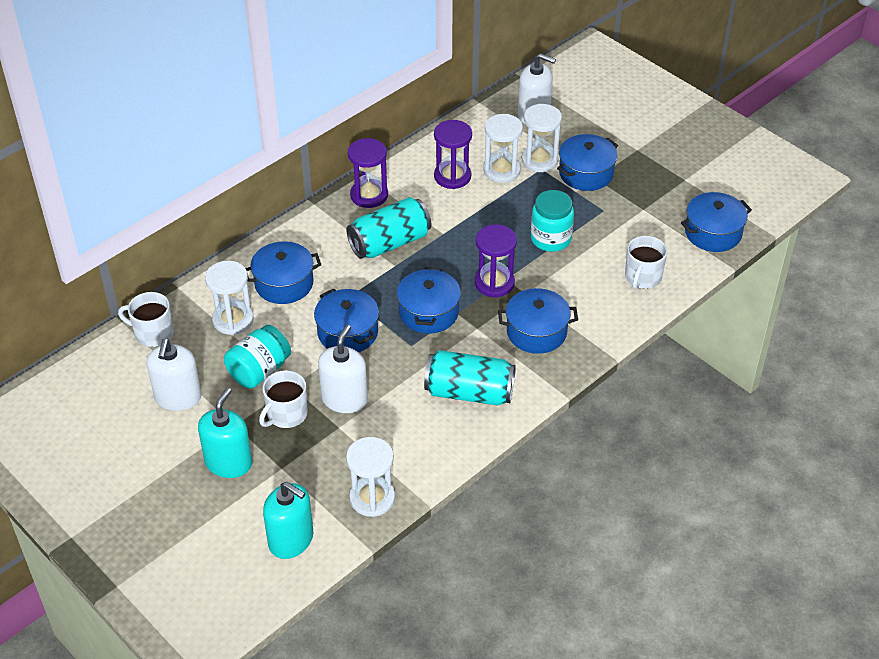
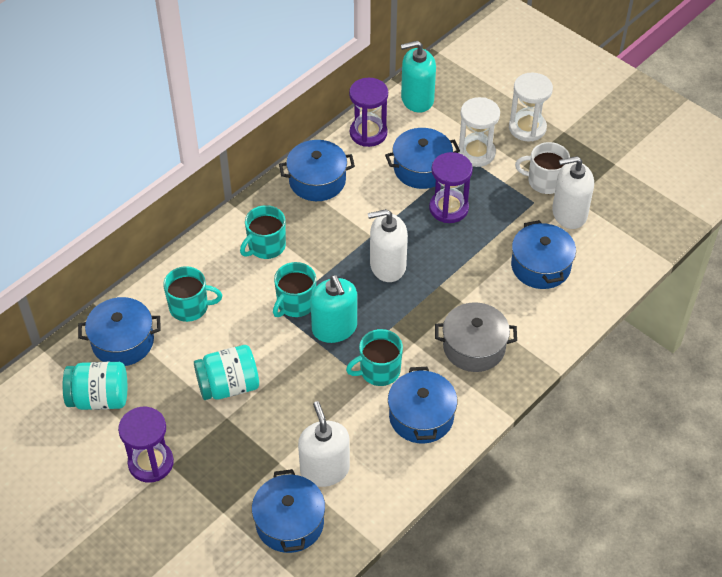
grey pot: 0 -> 1
turquoise can: 2 -> 0
turquoise mug: 0 -> 4
white hourglass: 4 -> 2
white mug: 3 -> 1

